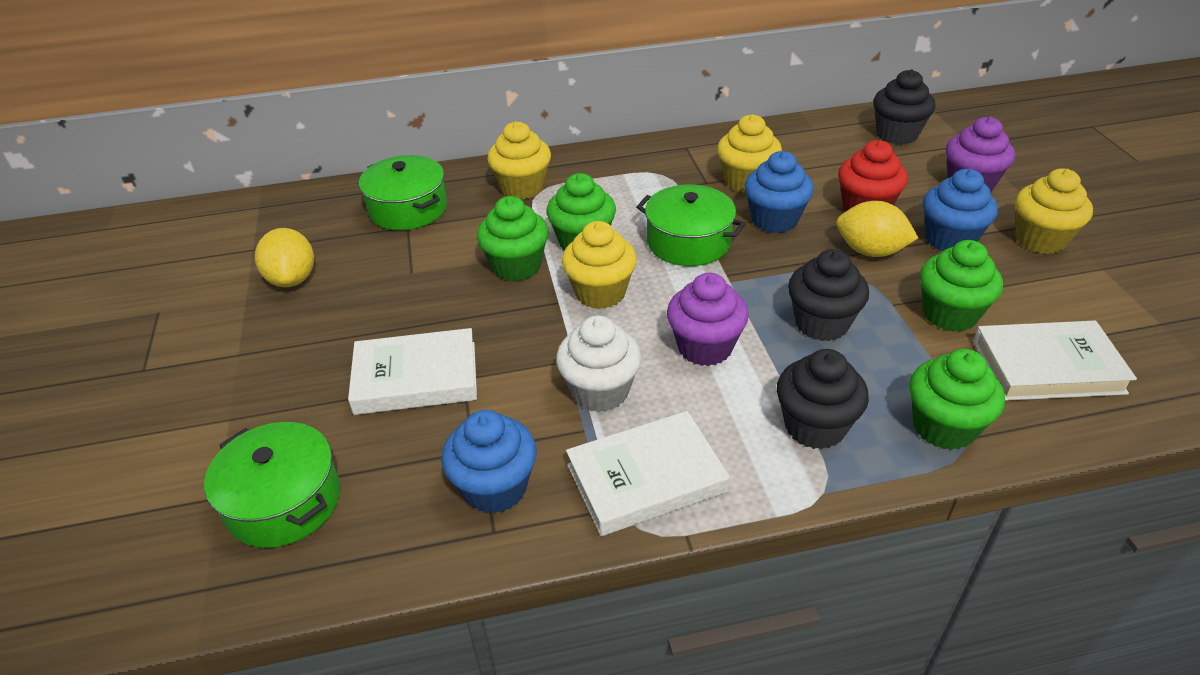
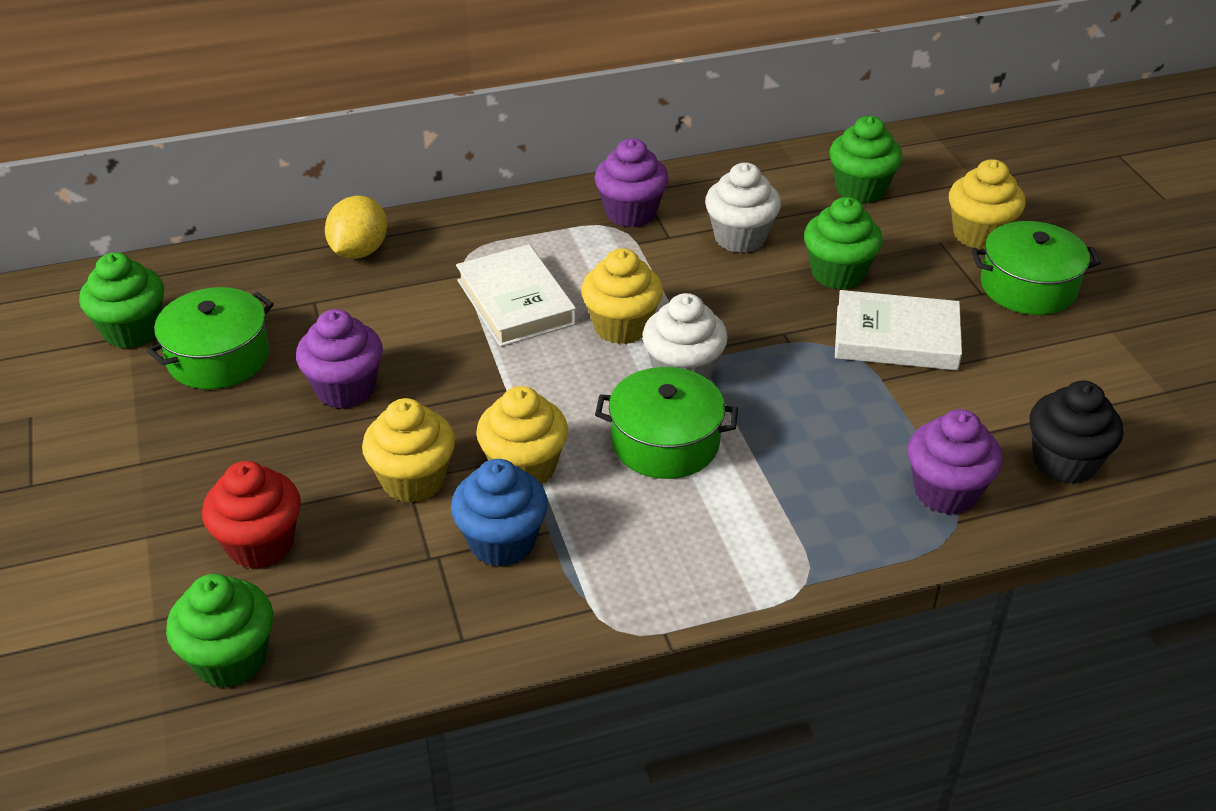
black cupcake: 3 -> 1
blue cupcake: 3 -> 1
purple cupcake: 2 -> 3
white book: 3 -> 2
white cupcake: 1 -> 2
yellow lemon: 2 -> 1

